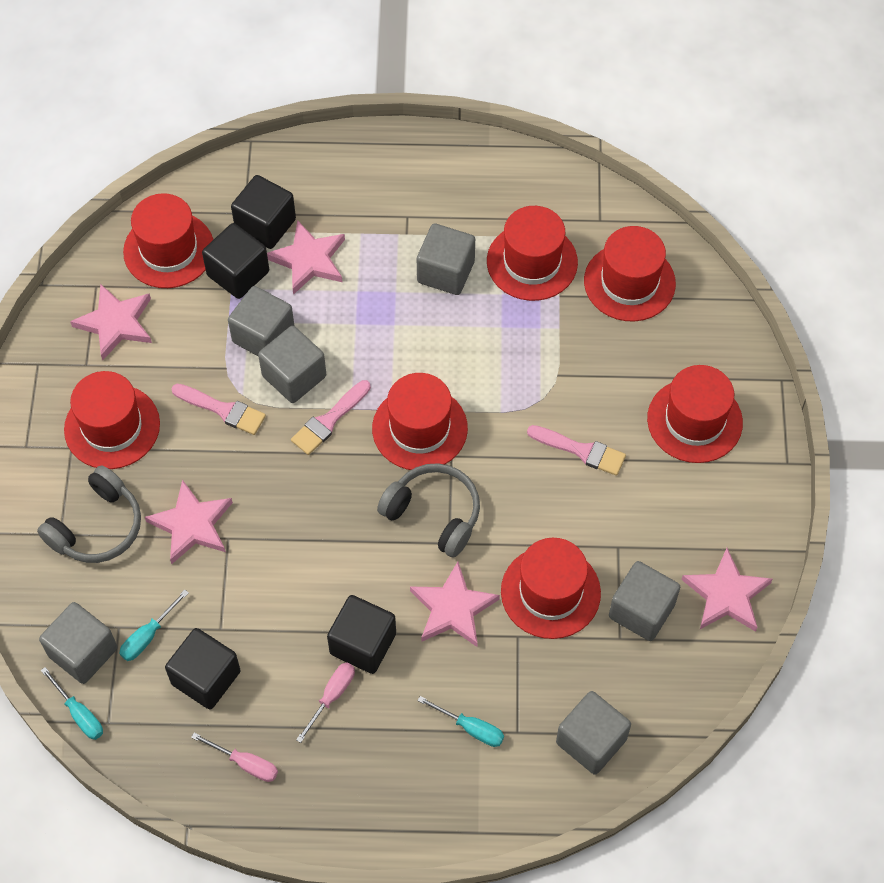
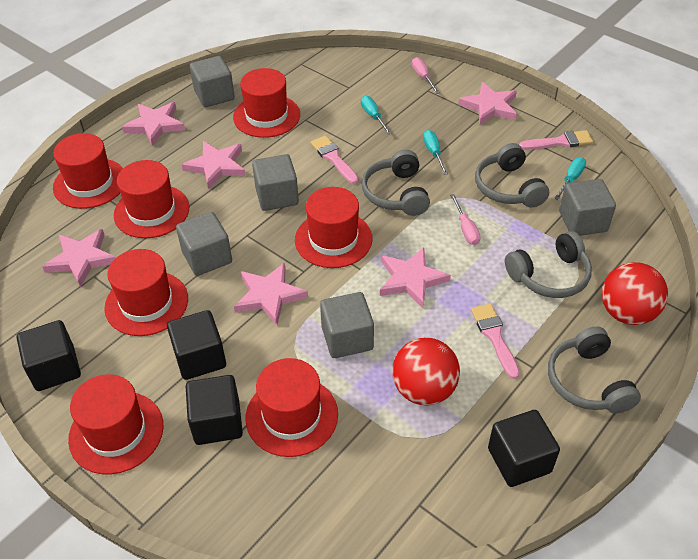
grey cube: 6 -> 5
grey headphones: 2 -> 4
pink star: 5 -> 6
red ball: 0 -> 2

